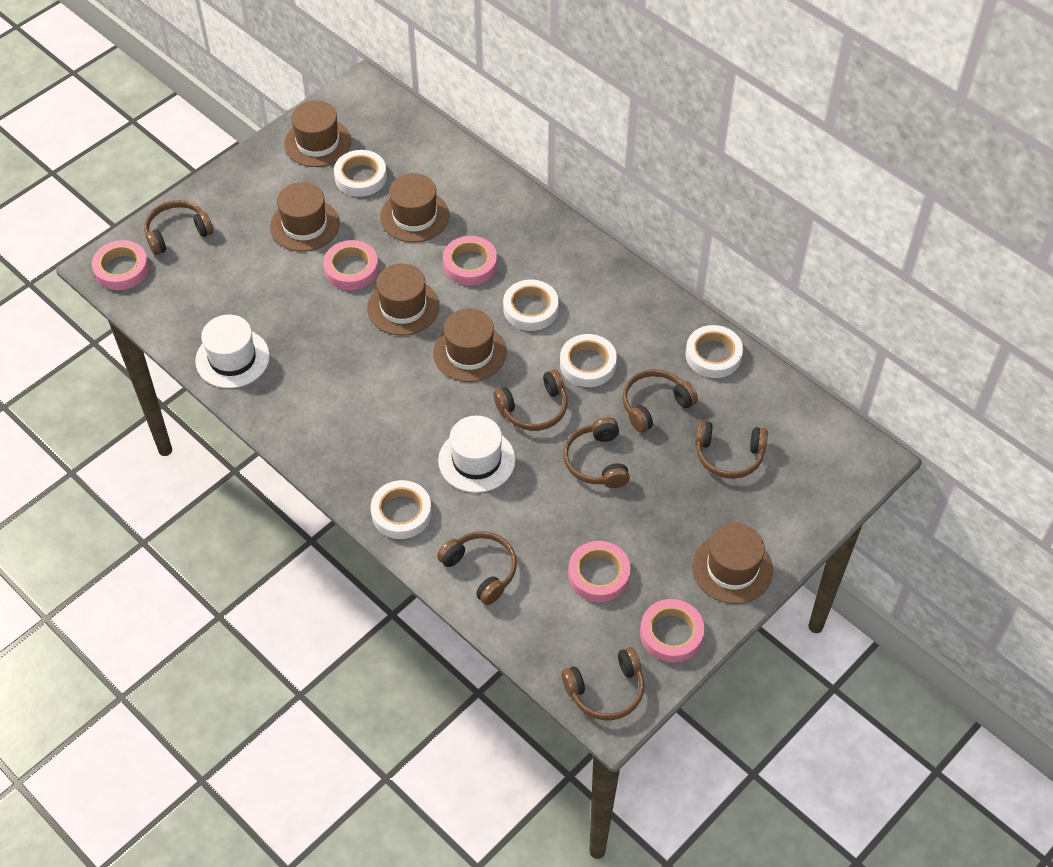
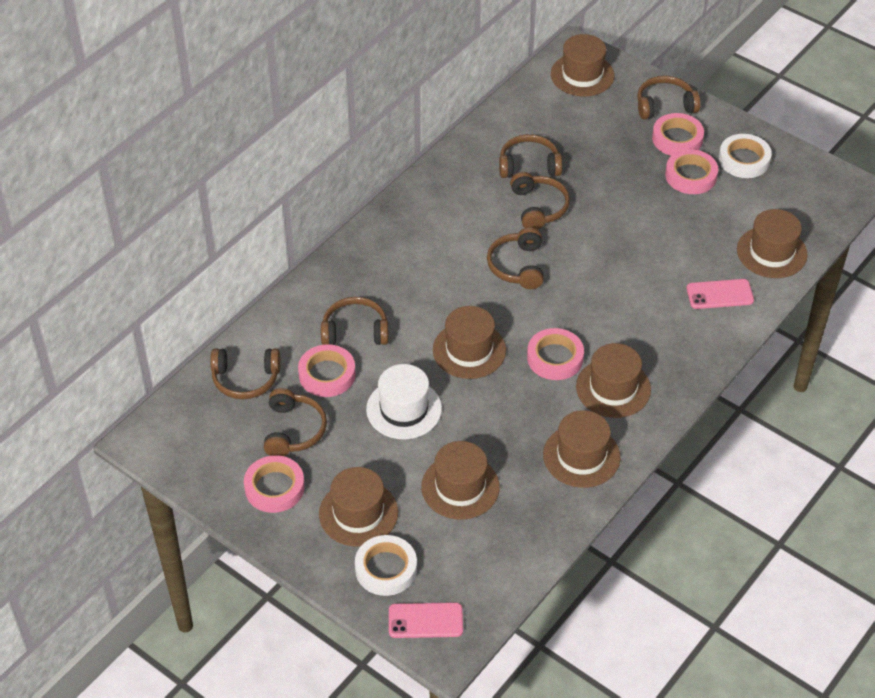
brown hat: 6 -> 7
pink phone: 0 -> 2
white hat: 2 -> 1
white tape: 5 -> 2

